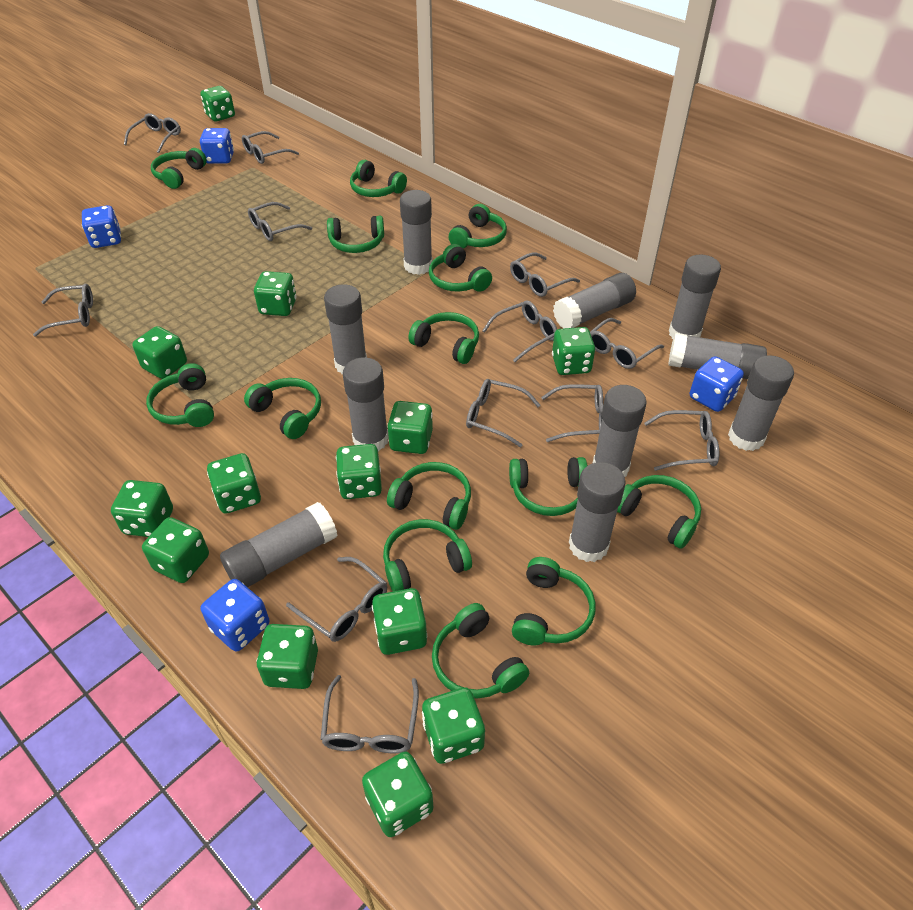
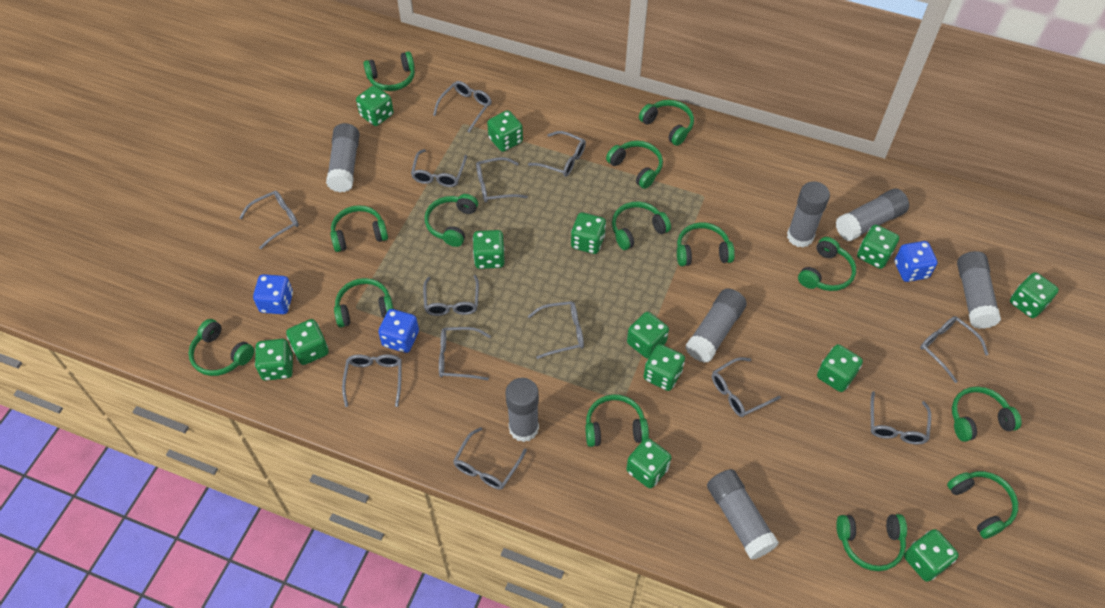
blue dice: 4 -> 3
grey glasses: 12 -> 13
grey glue stick: 10 -> 7

